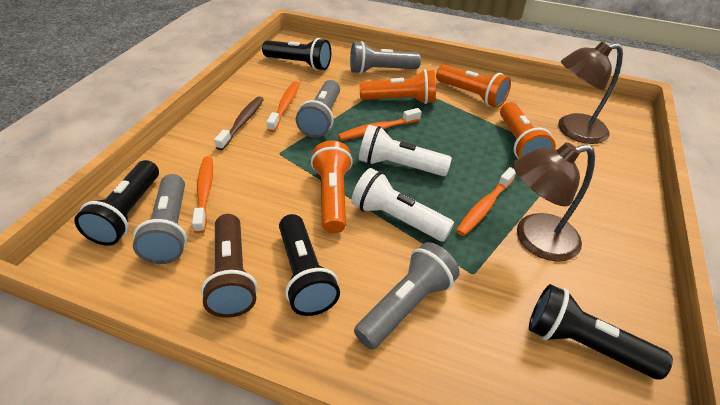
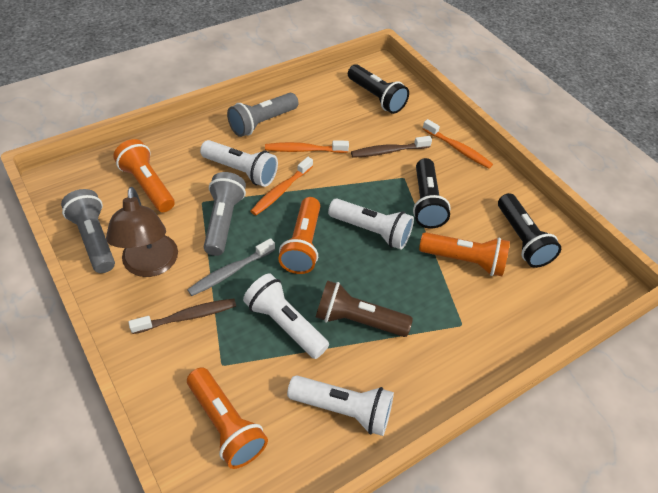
black flashlight: 4 -> 3
brown lamp: 2 -> 1
brown toothbrush: 1 -> 2
grey flashlight: 4 -> 3
grey toothbrush: 0 -> 1
orange toothbrush: 4 -> 3
white flashlight: 2 -> 4

